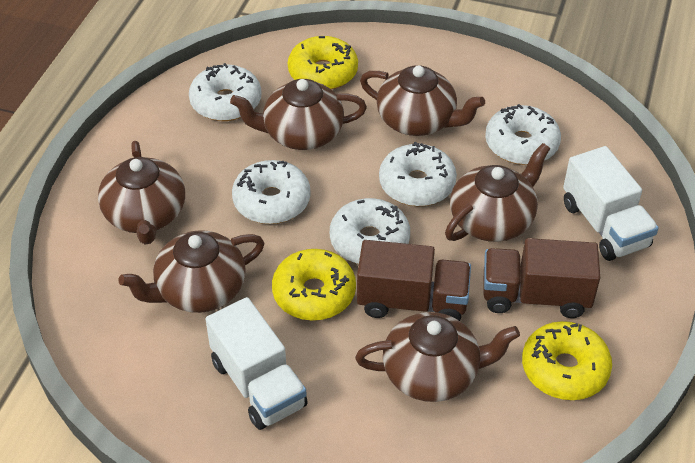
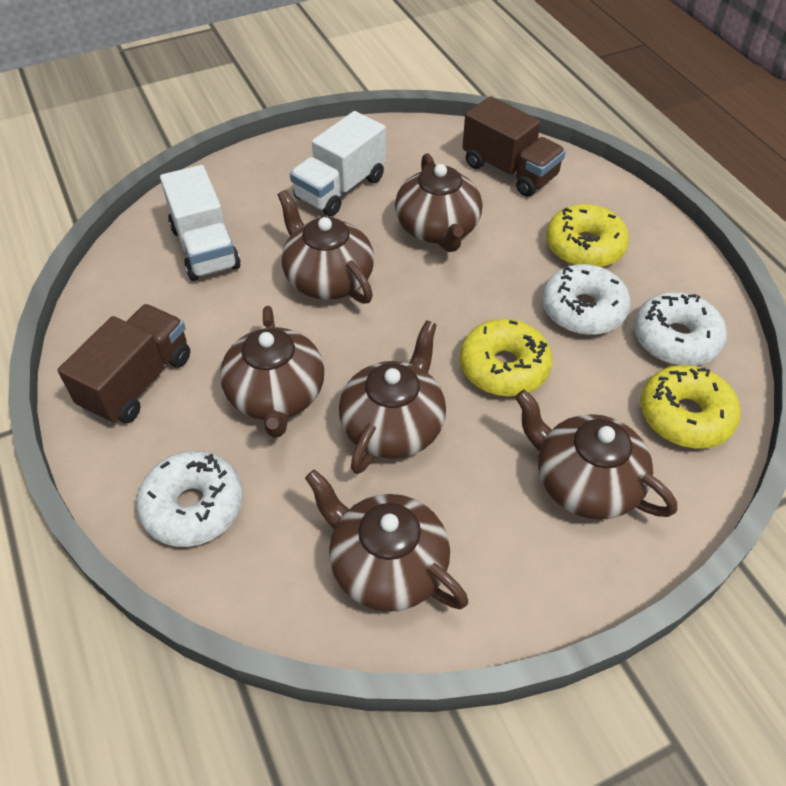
white donut: 5 -> 3

